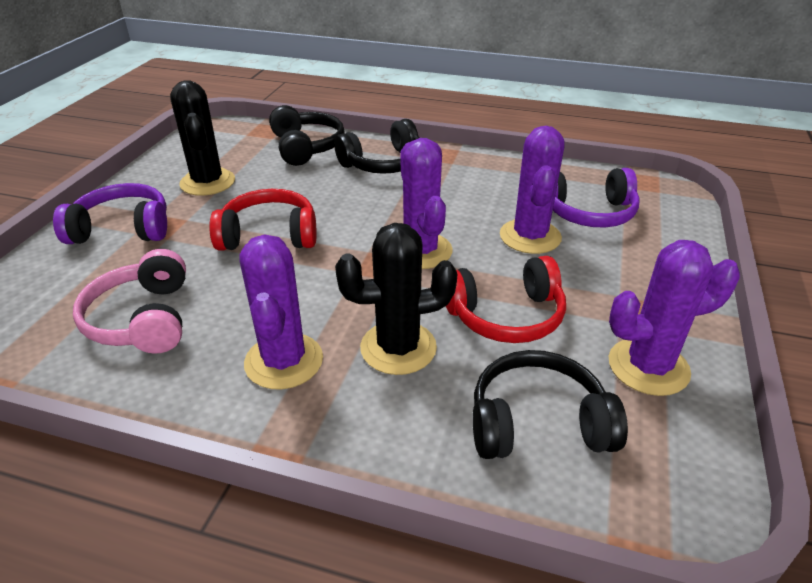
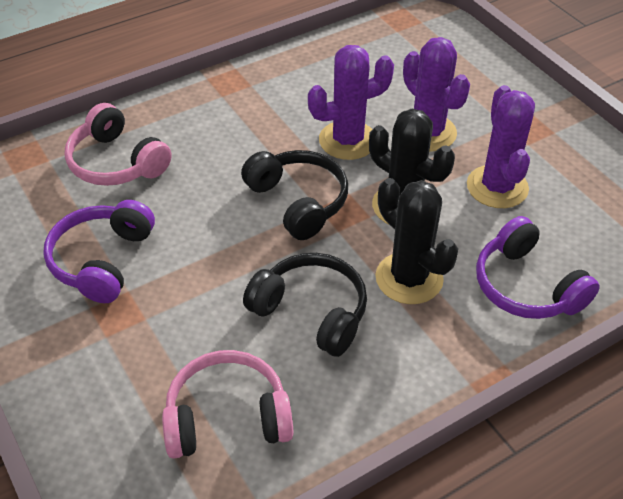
black headphones: 3 -> 2
pink headphones: 1 -> 2
purple cactus: 4 -> 3
red headphones: 2 -> 0

